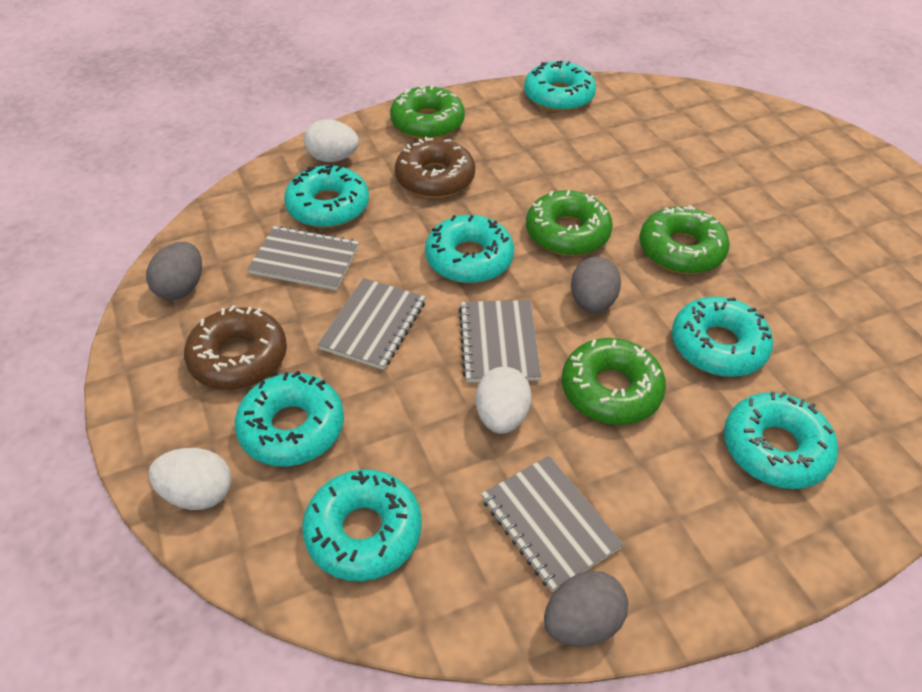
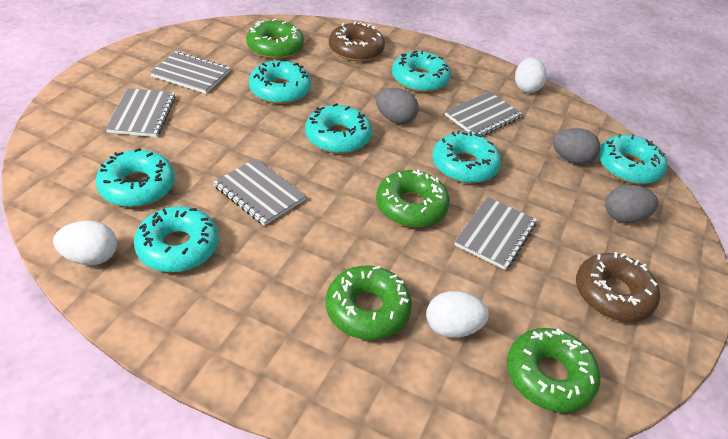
grey notebook: 4 -> 5

